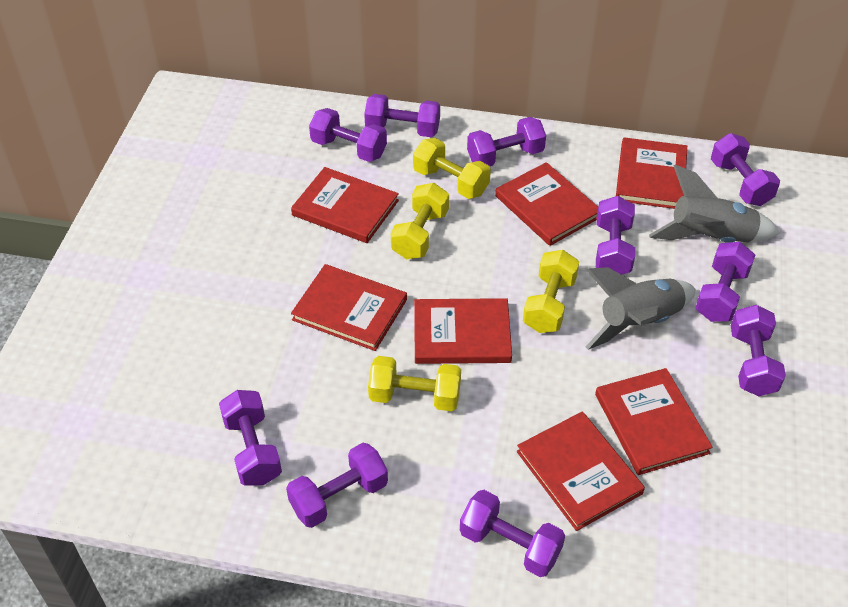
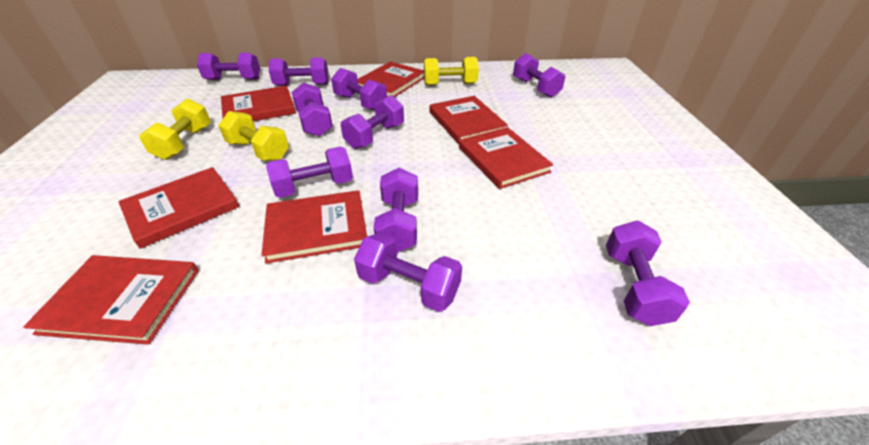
grey rocket: 2 -> 0
yellow dumbbell: 4 -> 3

